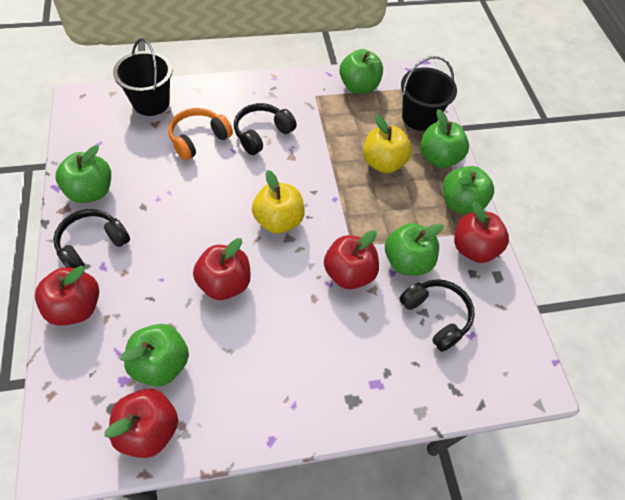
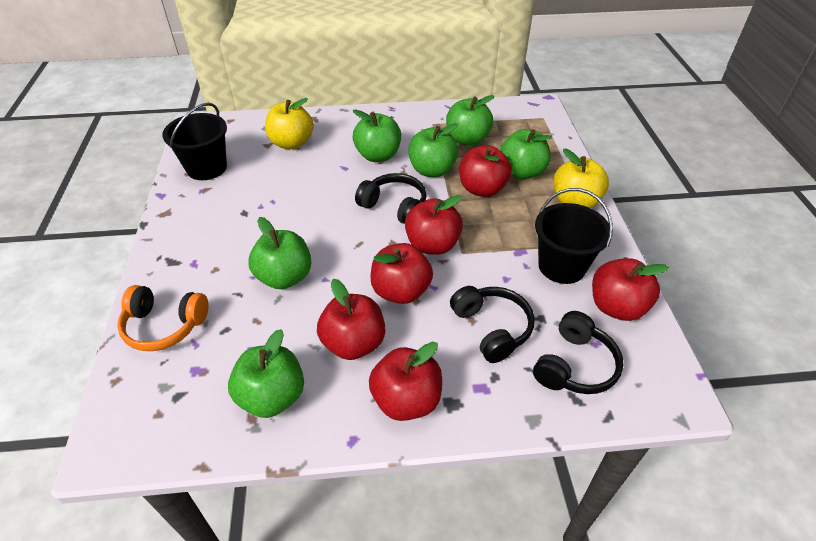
red apple: 5 -> 6

